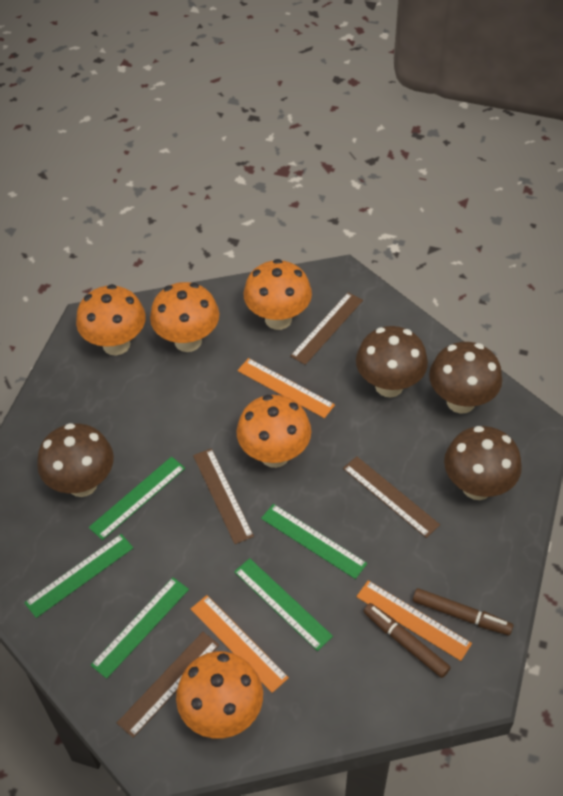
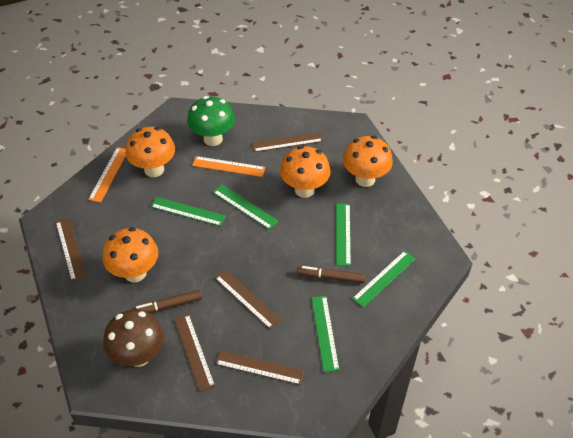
brown mushroom: 4 -> 1
brown ruler: 4 -> 5
green mushroom: 0 -> 1
orange mushroom: 5 -> 4
orange ruler: 3 -> 2

